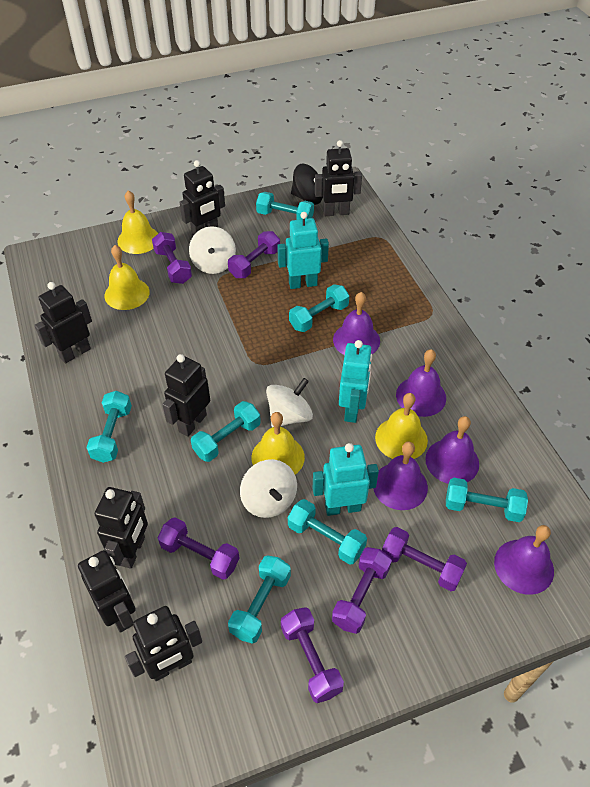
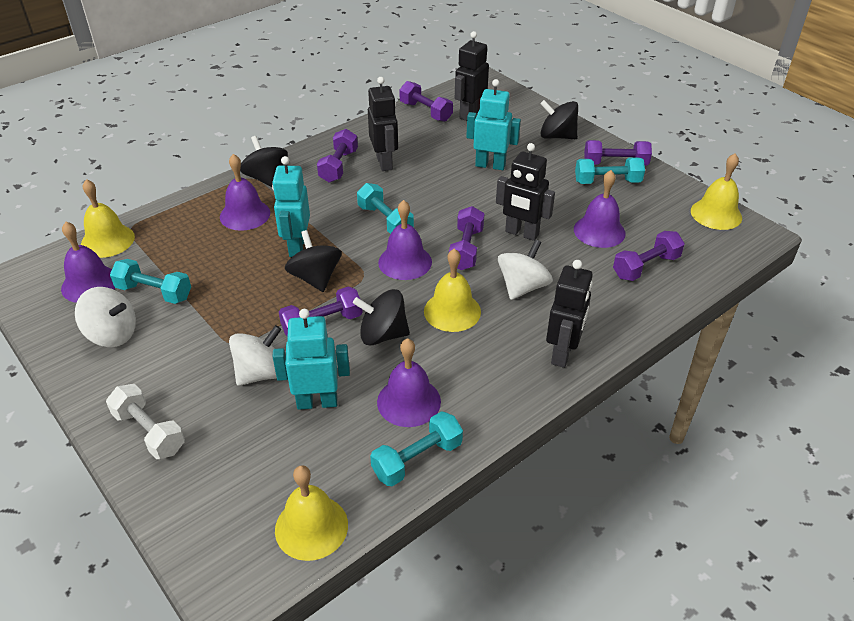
black robot: 7 -> 4
black spinning top: 1 -> 4
turquoise dumbbell: 7 -> 4
white dumbbell: 0 -> 1

